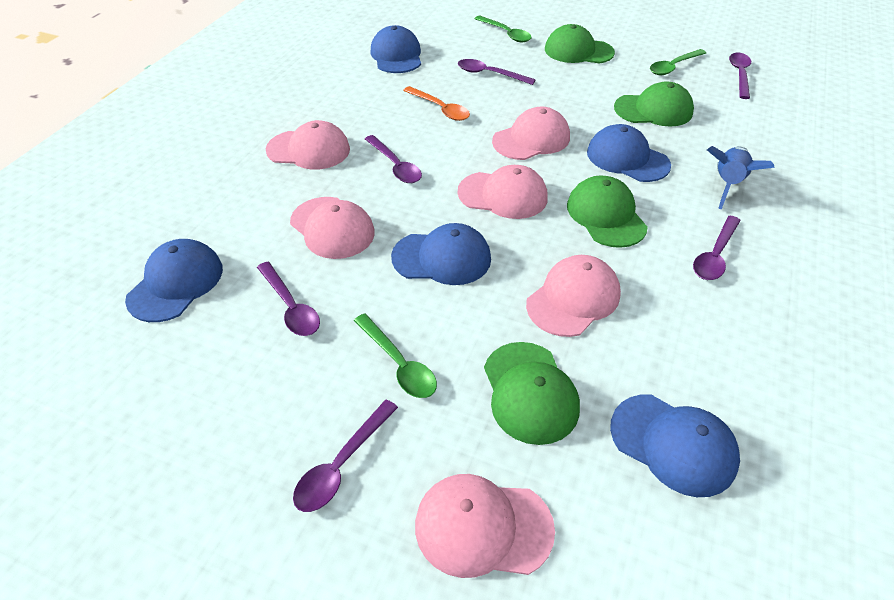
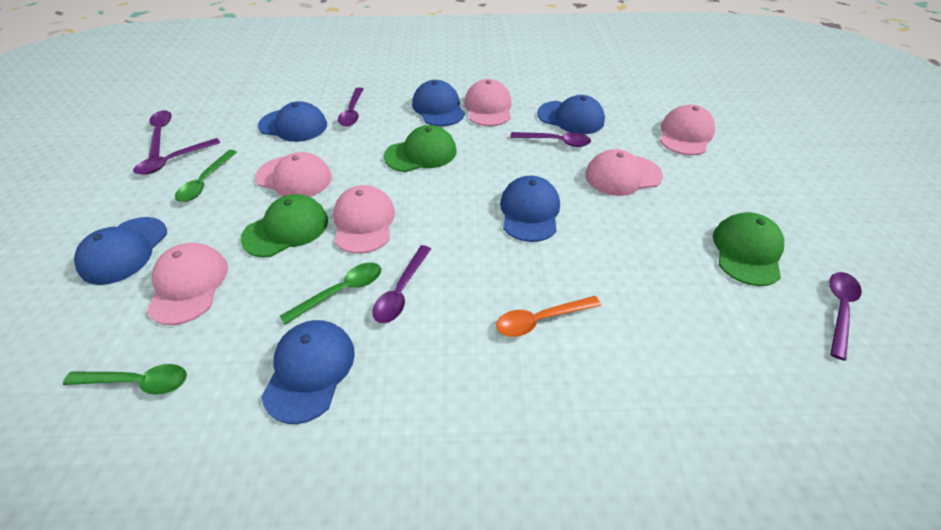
blue cap: 5 -> 6
blue rocket: 1 -> 0
green cap: 4 -> 3

